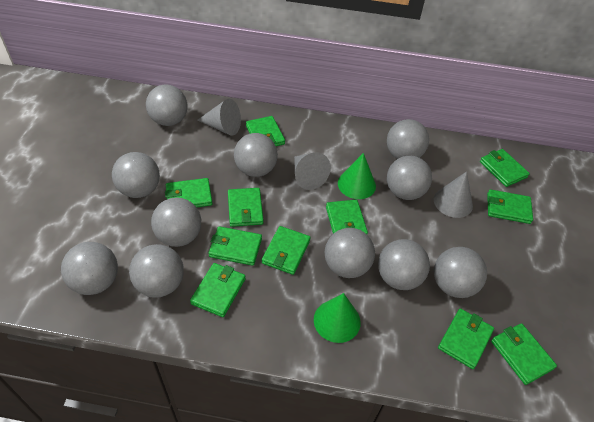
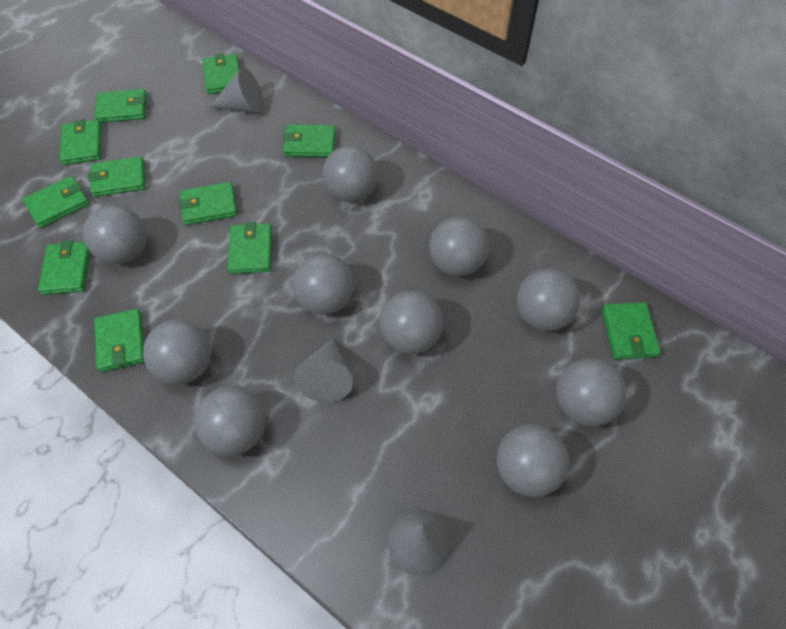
green cone: 2 -> 0
grey ball: 11 -> 10

